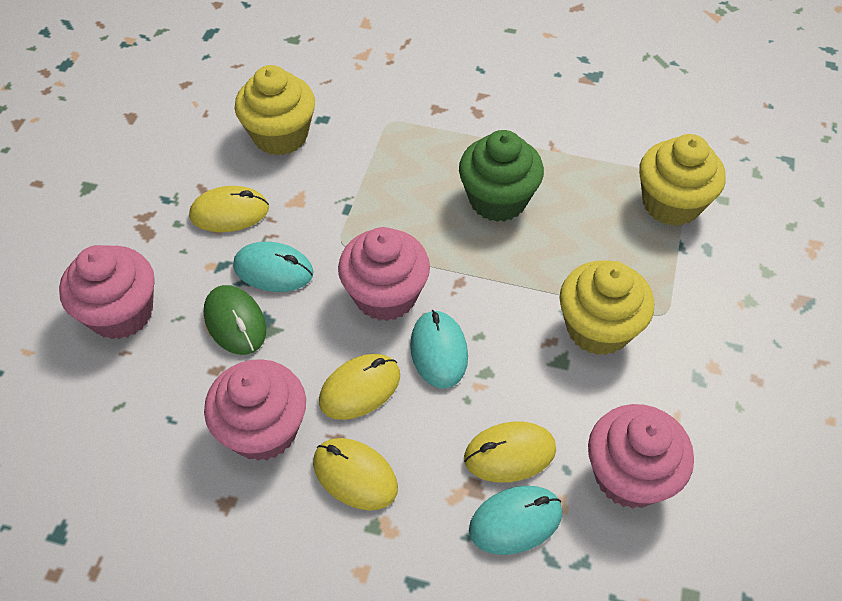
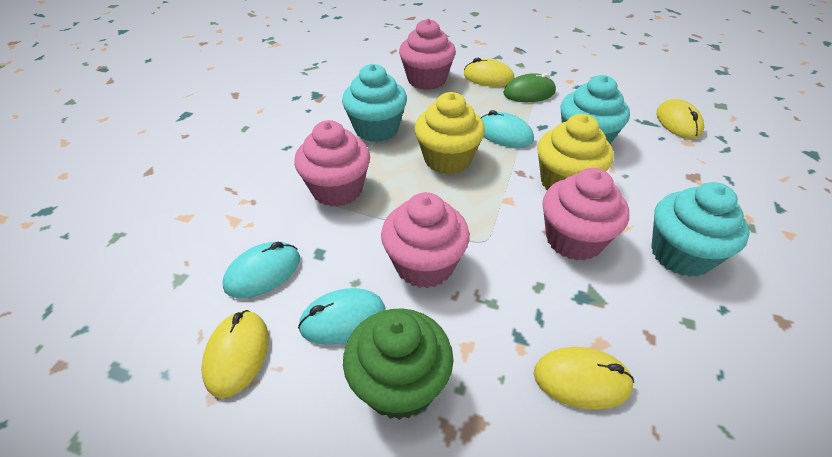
turquoise cupcake: 0 -> 3
yellow cupcake: 3 -> 2

